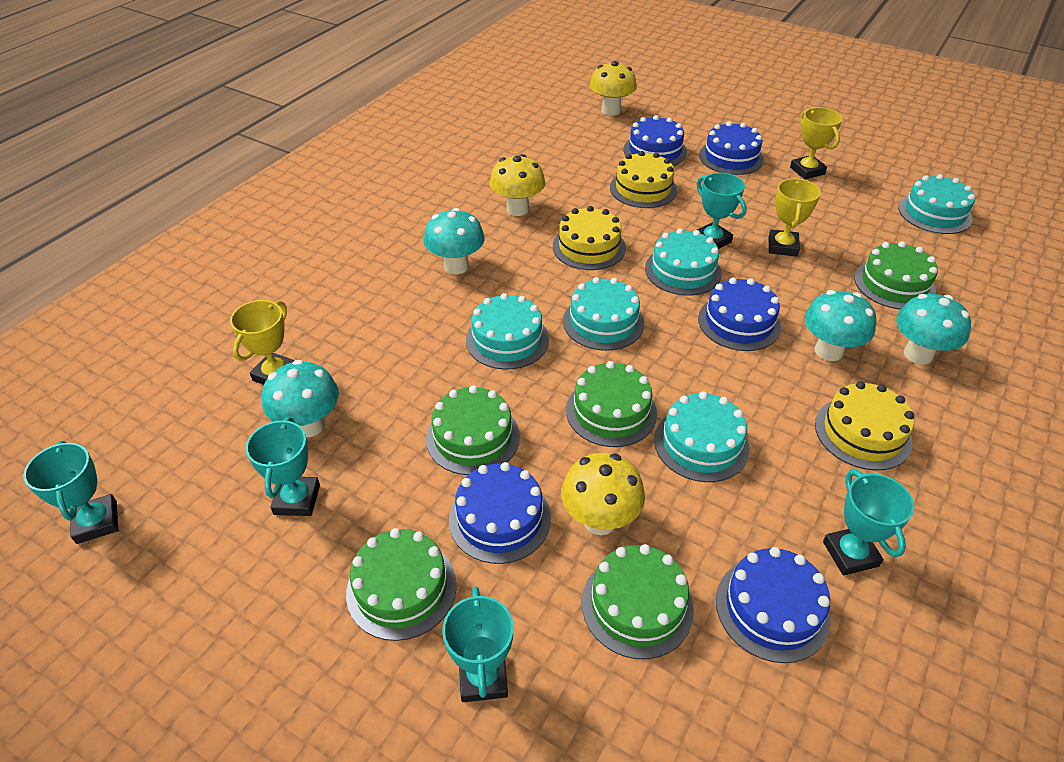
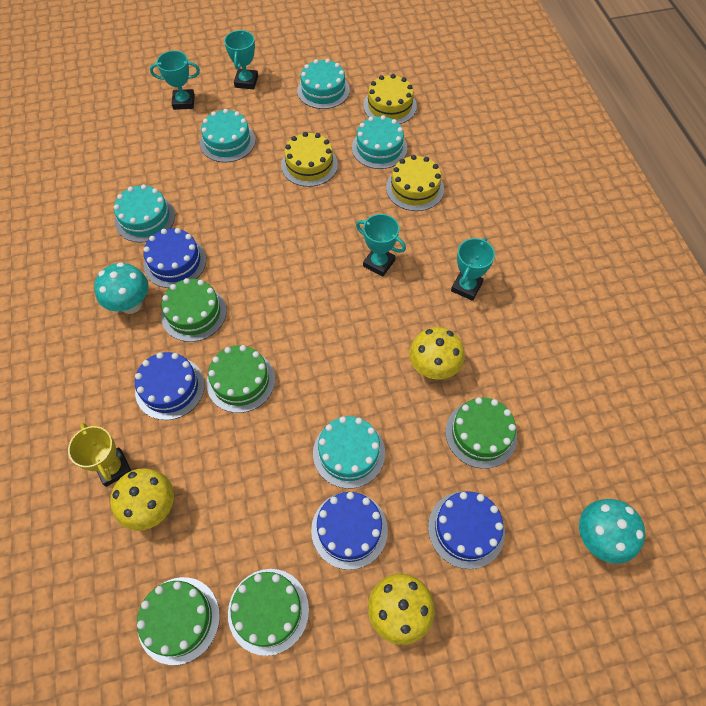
blue cake: 5 -> 4
turquoise mushroom: 4 -> 2
turquoise trophy: 5 -> 4
yellow trophy: 3 -> 1

